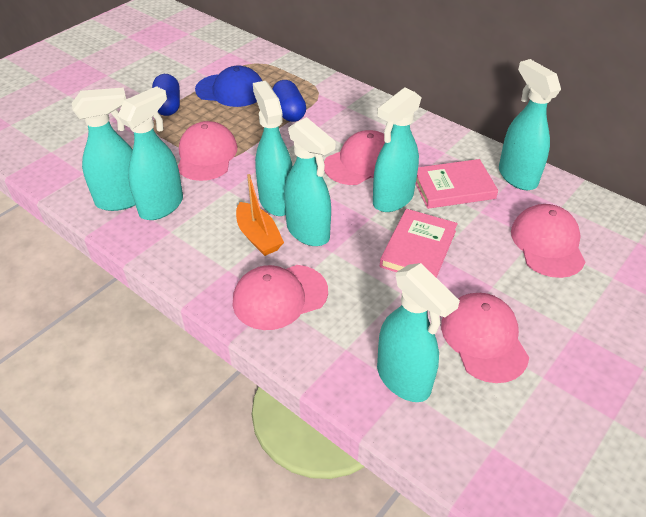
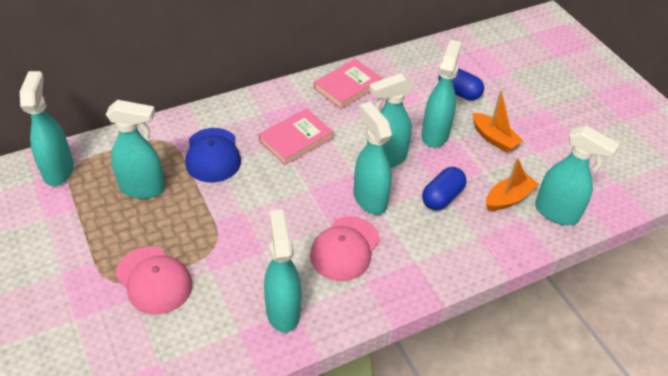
orange boat: 1 -> 2
pink cap: 5 -> 2

